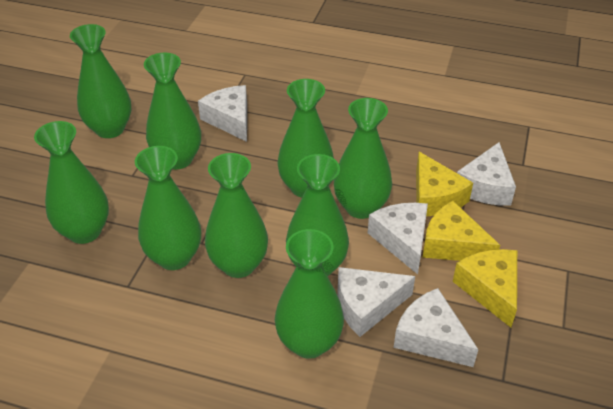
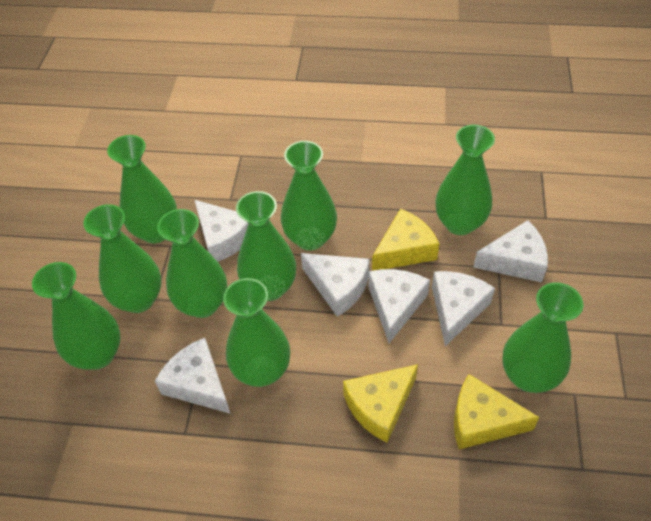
white cheese: 5 -> 6

